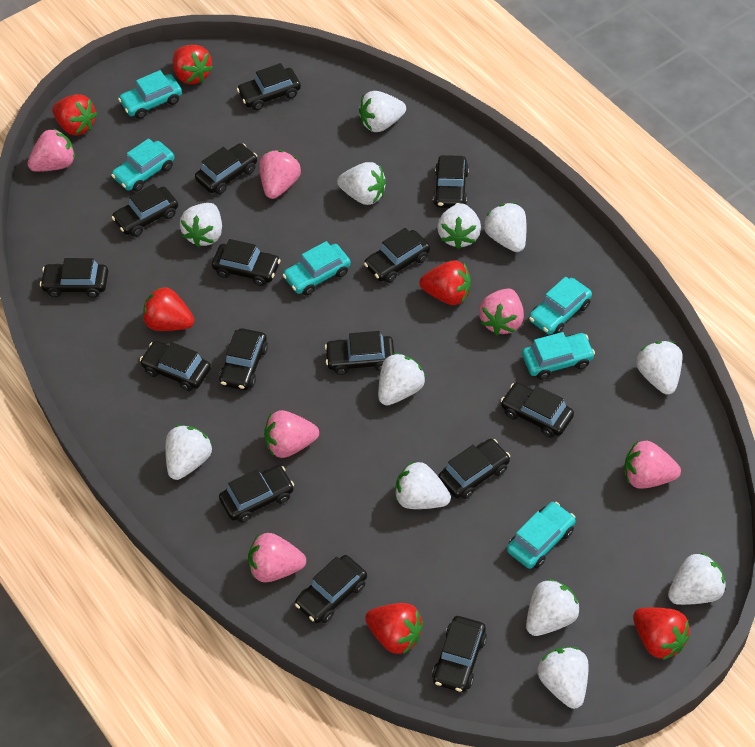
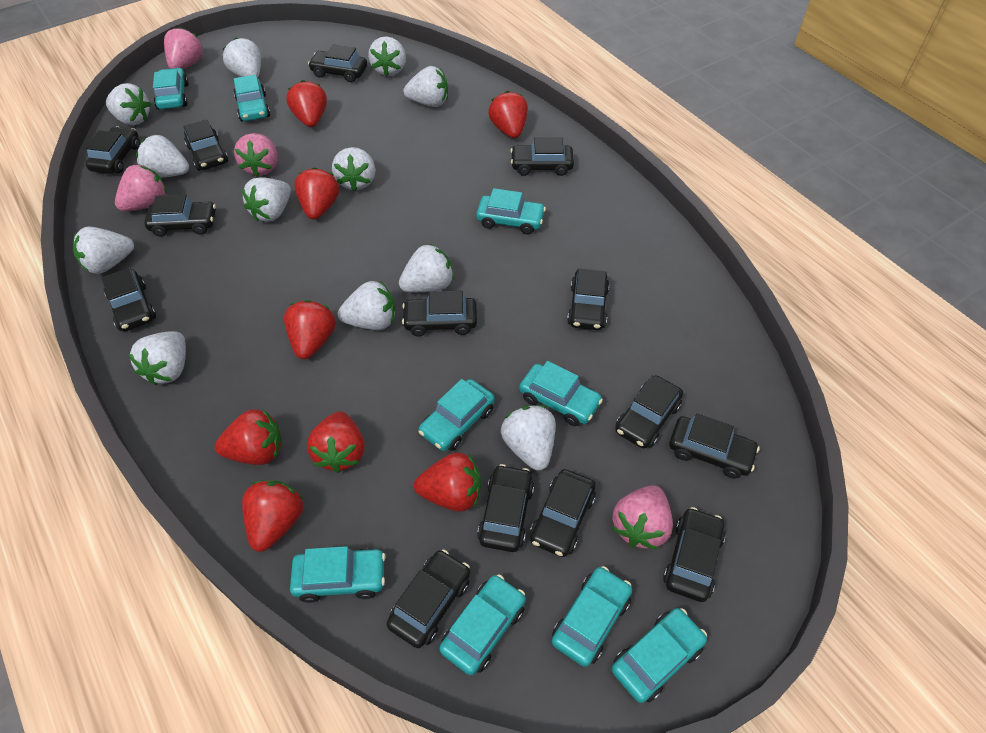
black car: 15 -> 14
pink strawberry: 6 -> 4
red strawberry: 6 -> 8
turquoise car: 6 -> 9

